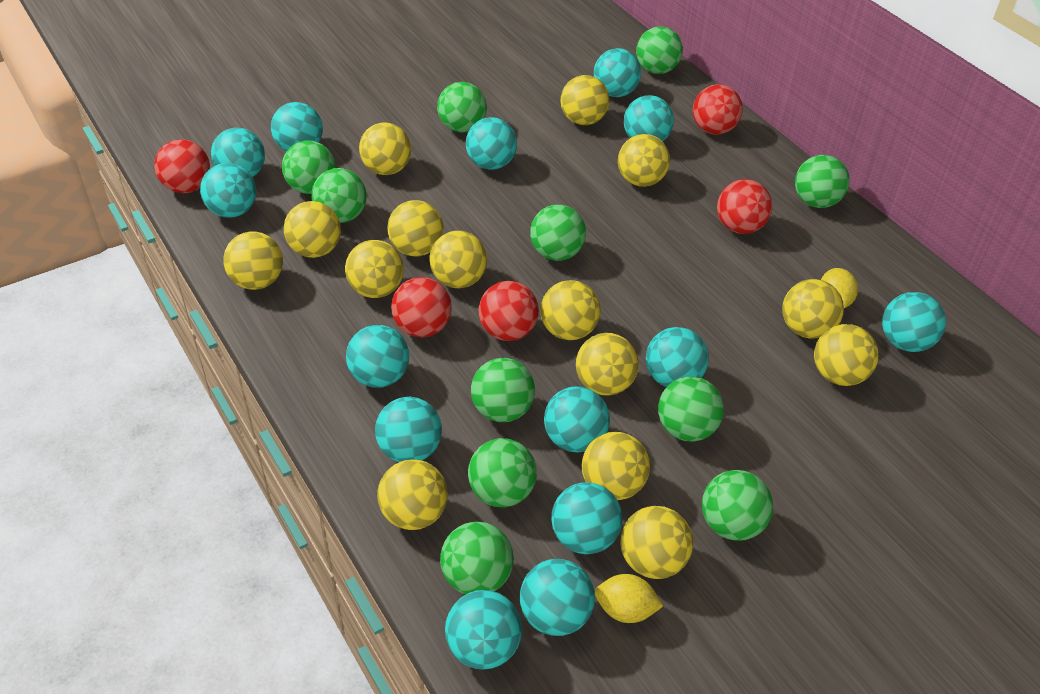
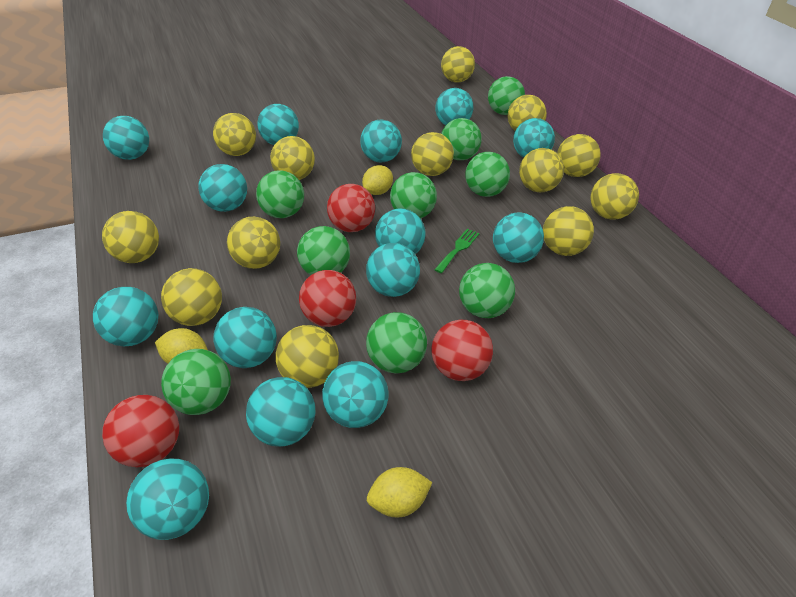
green ball: 11 -> 9
green fork: 0 -> 1
red ball: 5 -> 4
yellow ball: 15 -> 13
yellow lemon: 2 -> 3

